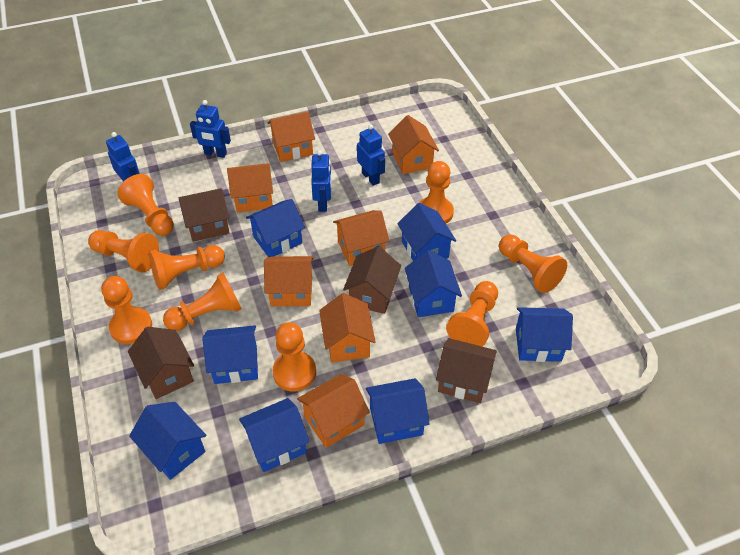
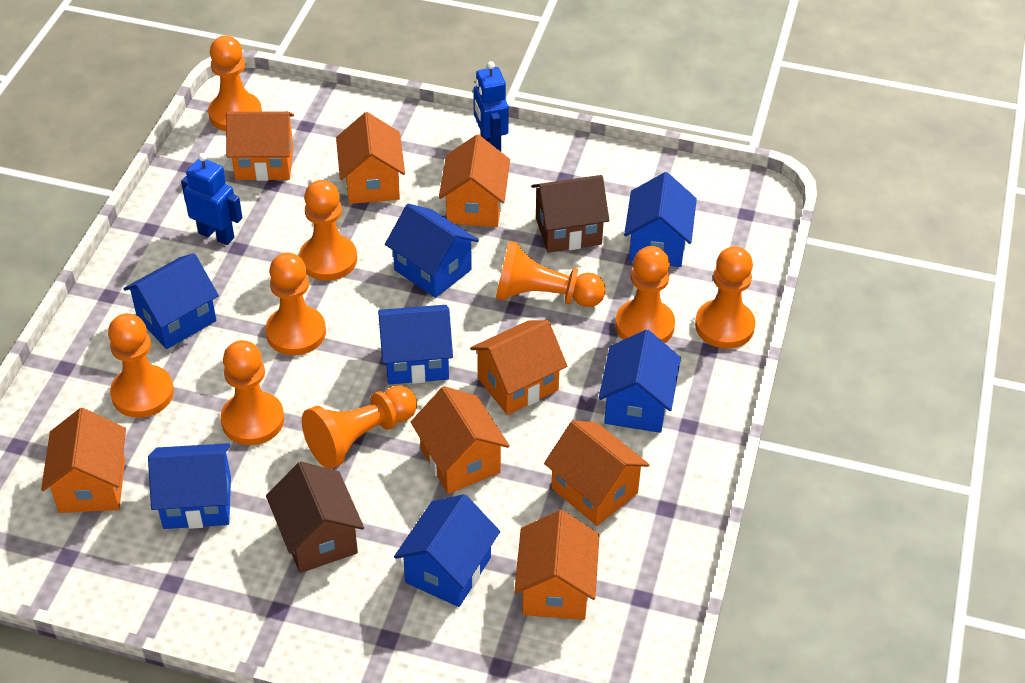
blue house: 8 -> 7
blue robot: 4 -> 2
brown house: 4 -> 2
orange house: 7 -> 8

